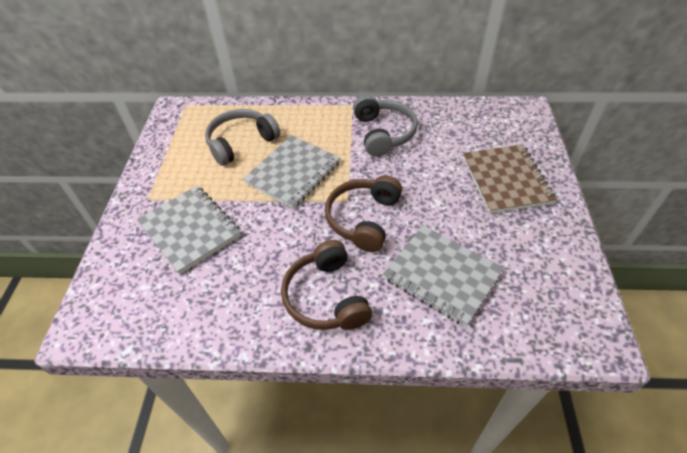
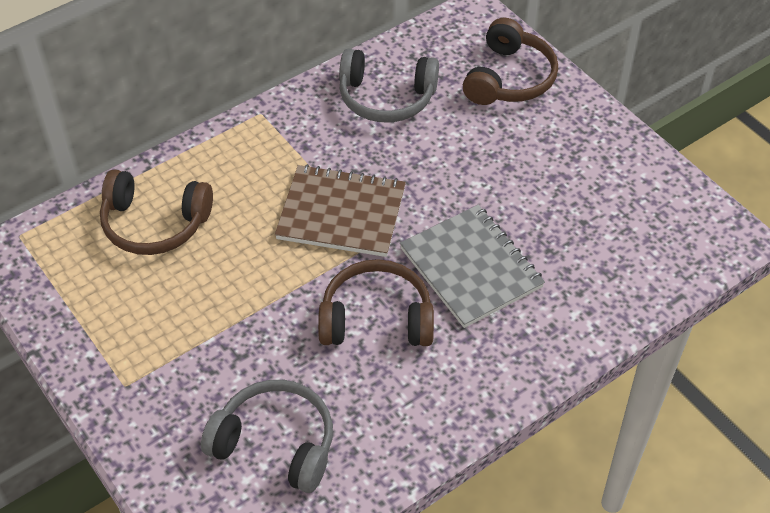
brown headphones: 2 -> 3
grey notebook: 3 -> 1

